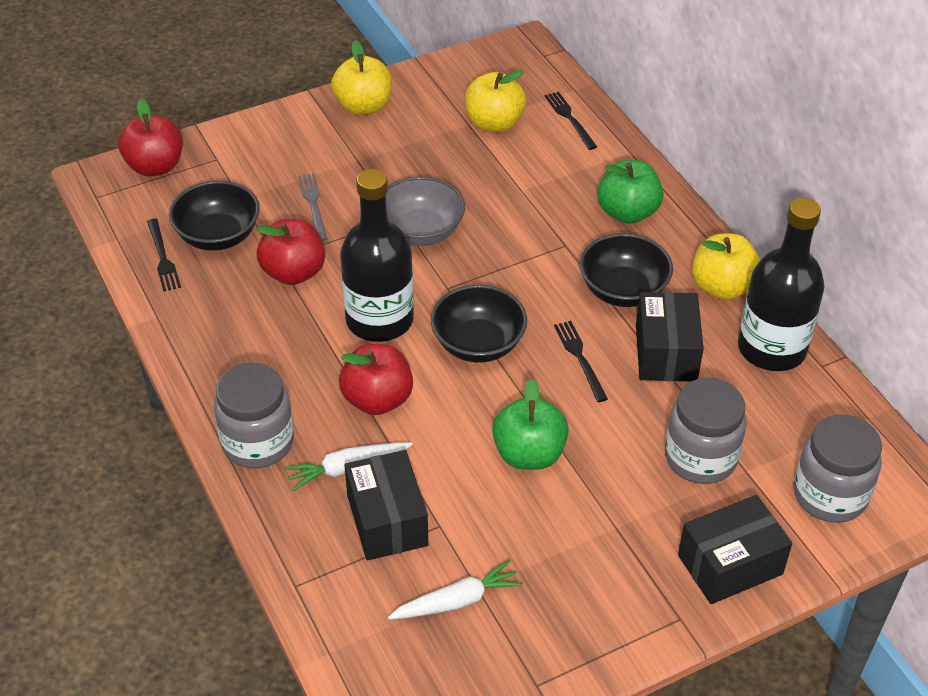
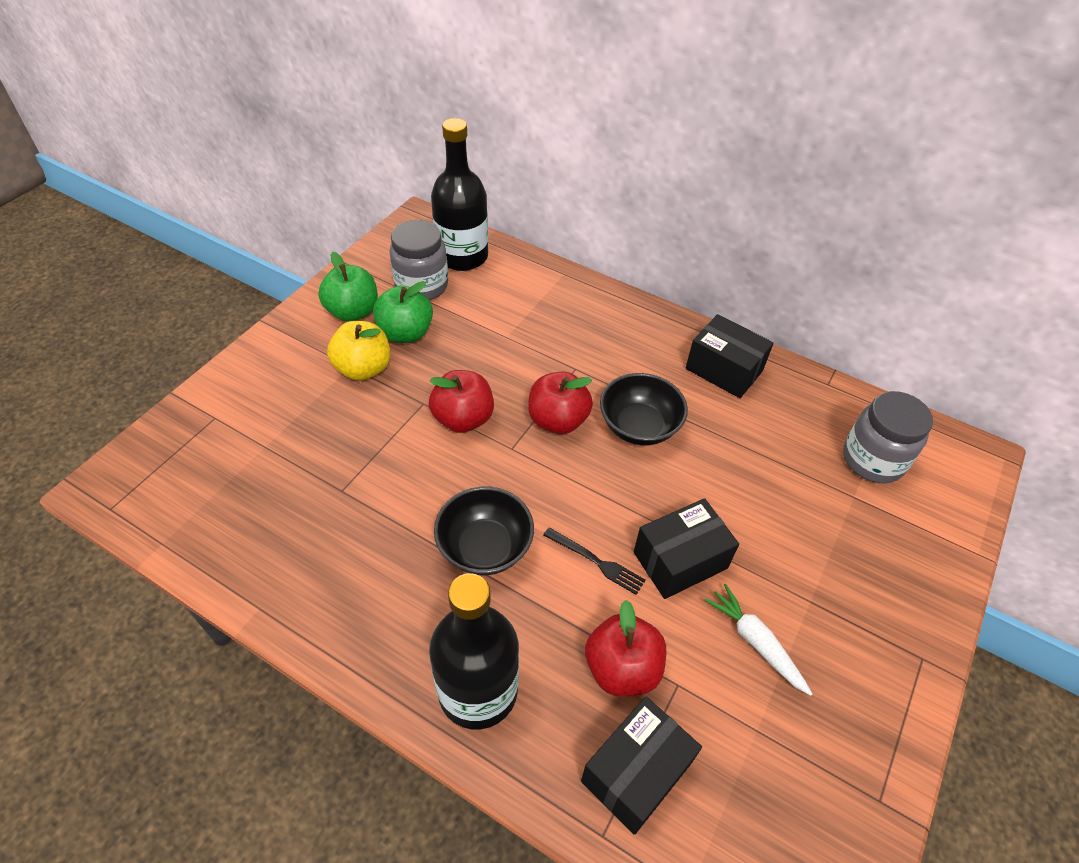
black bowl: 3 -> 2
black fork: 3 -> 1
grey bowl: 1 -> 0
grey fork: 1 -> 0
grey jar: 3 -> 2
white carrot: 2 -> 1
yellow apple: 3 -> 1

